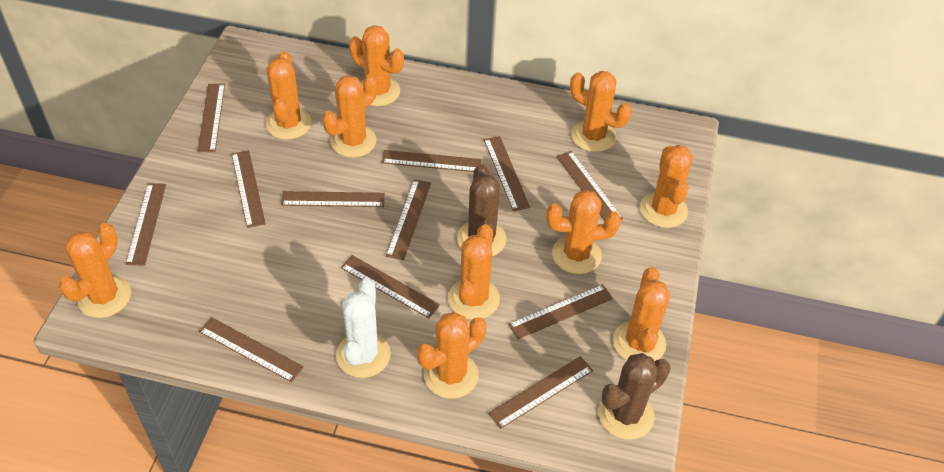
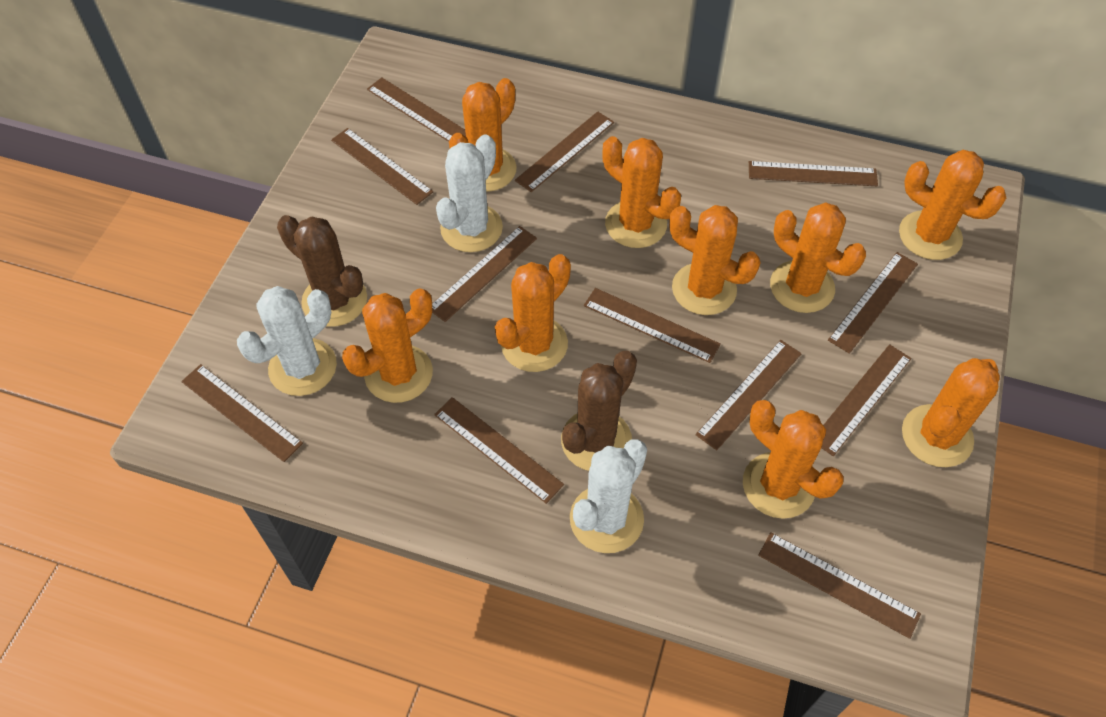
orange cactus: 10 -> 9
white cactus: 1 -> 3

